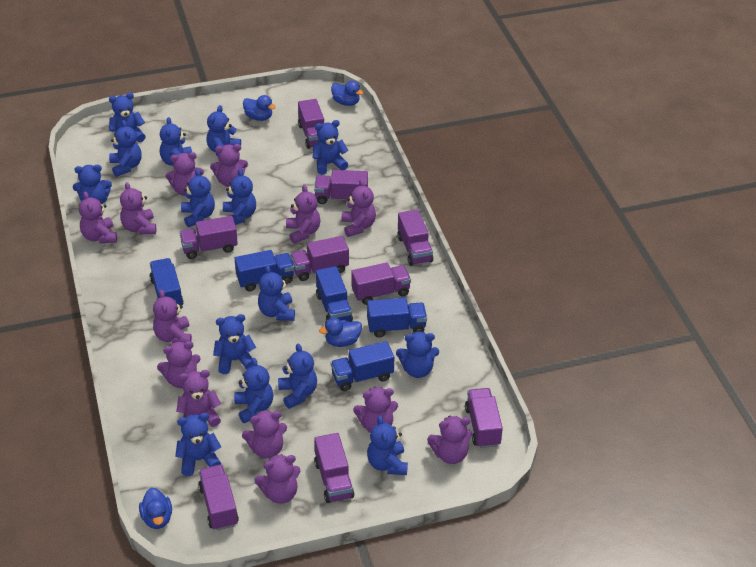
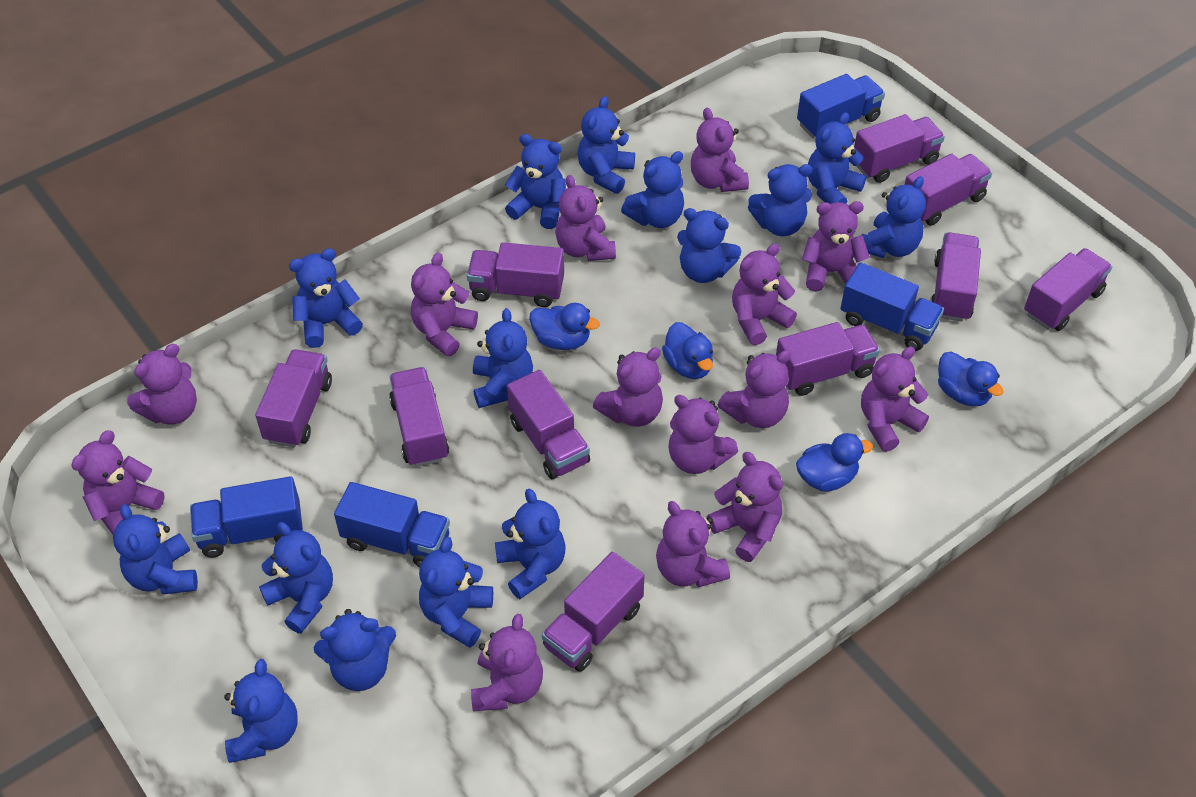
blue truck: 5 -> 4
purple teddy bear: 13 -> 14
purple truck: 9 -> 10

